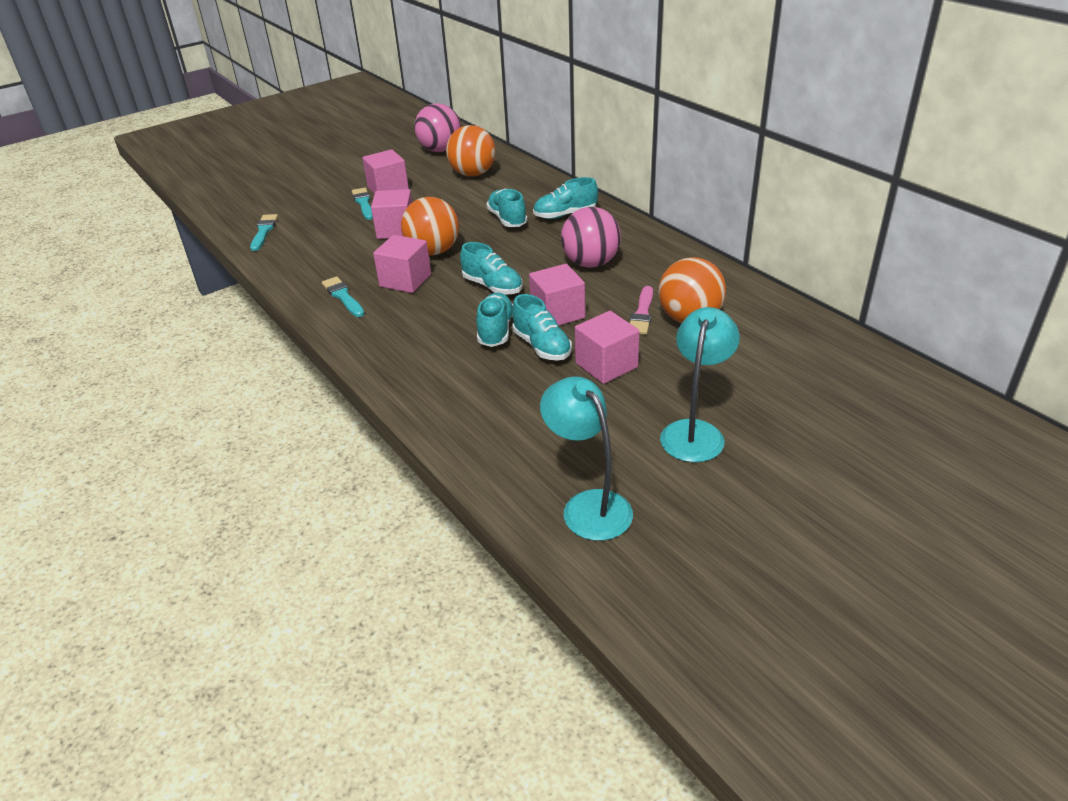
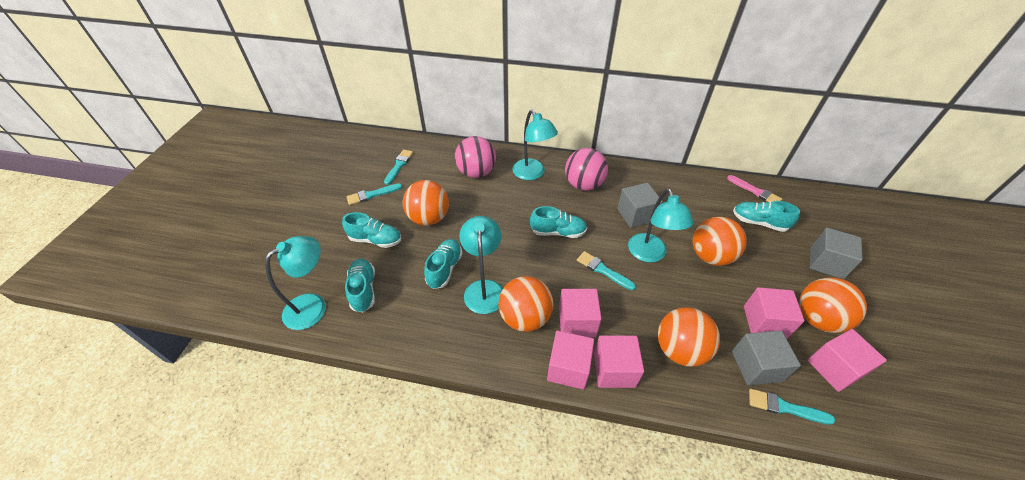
grey cube: 0 -> 3
orange ball: 3 -> 5
turquoise brush: 3 -> 4
turquoise lamp: 2 -> 4

